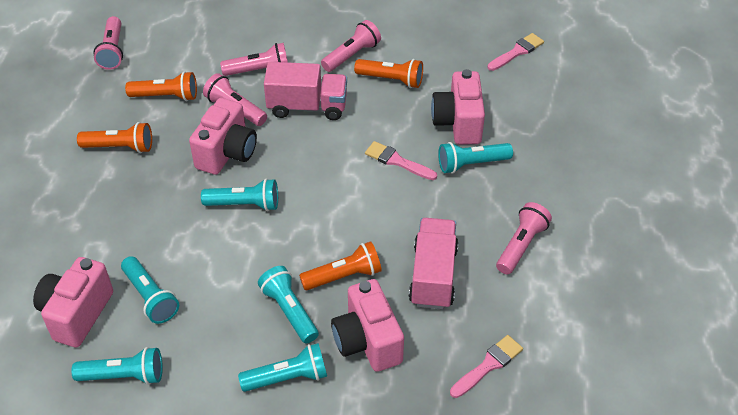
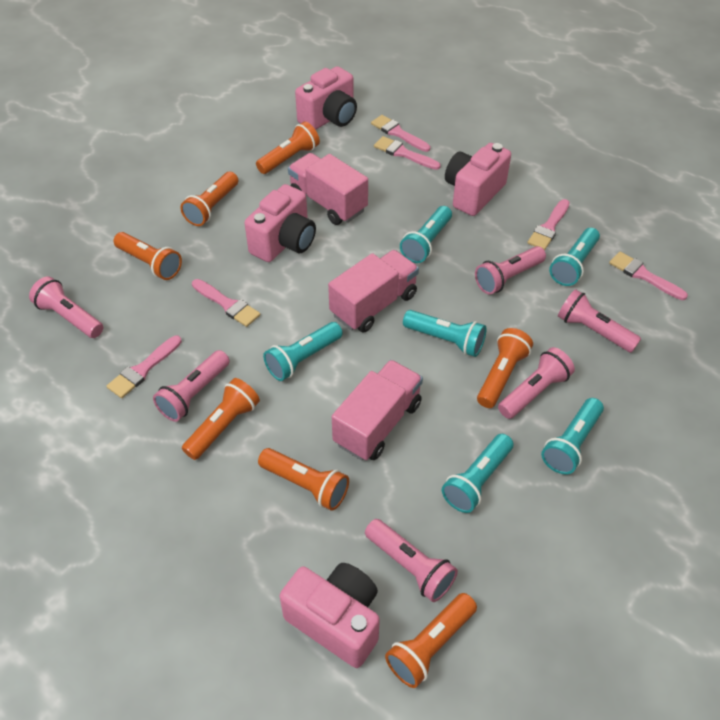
orange flashlight: 4 -> 7
pink brush: 3 -> 6
pink flashlight: 5 -> 6
pink truck: 2 -> 3

